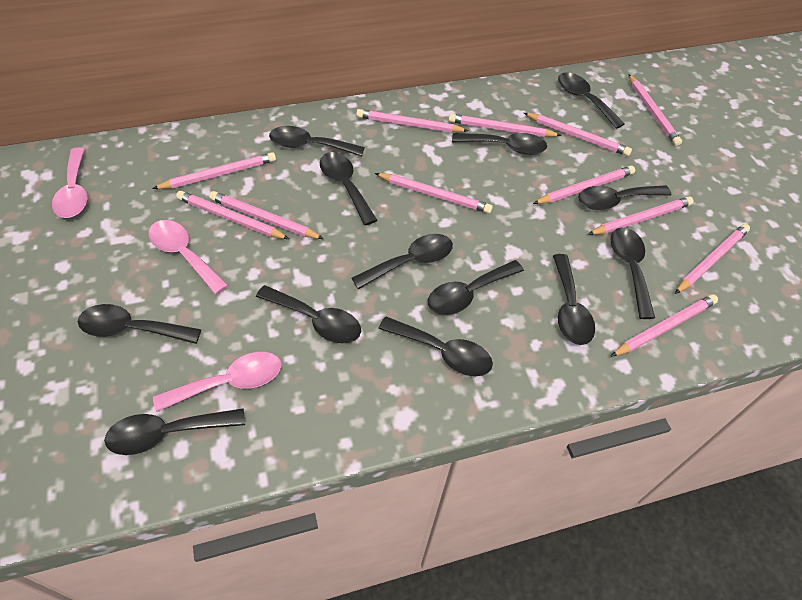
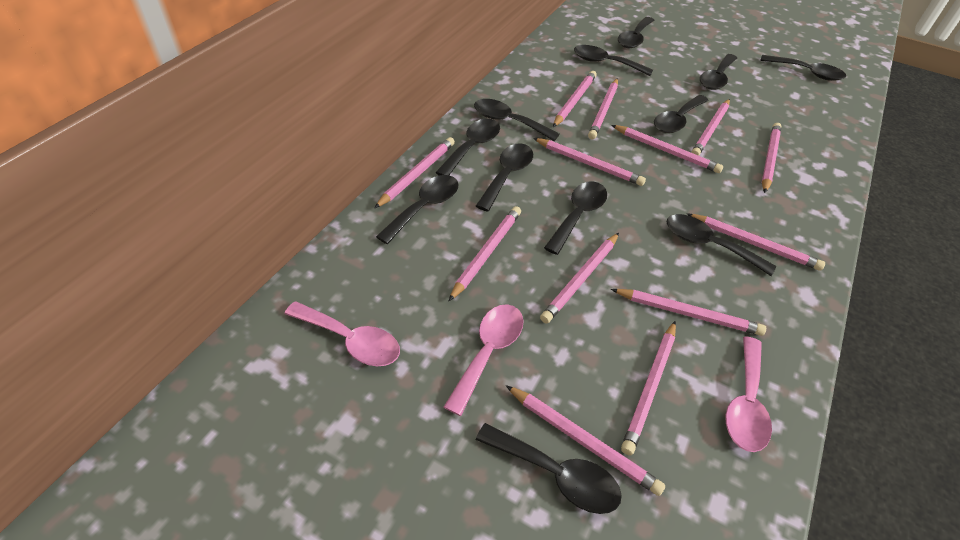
black spoon: 13 -> 12
pink pencil: 12 -> 13

